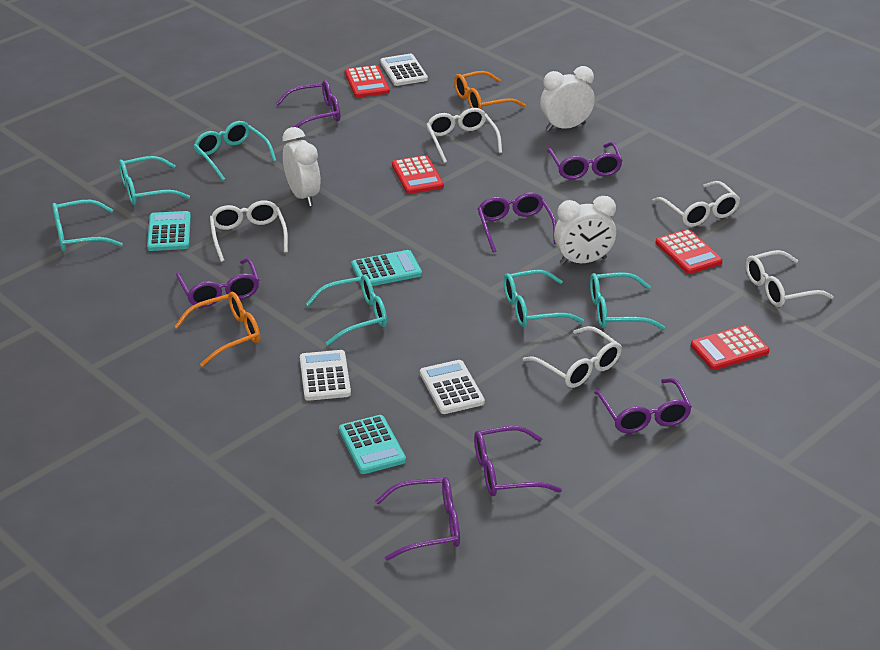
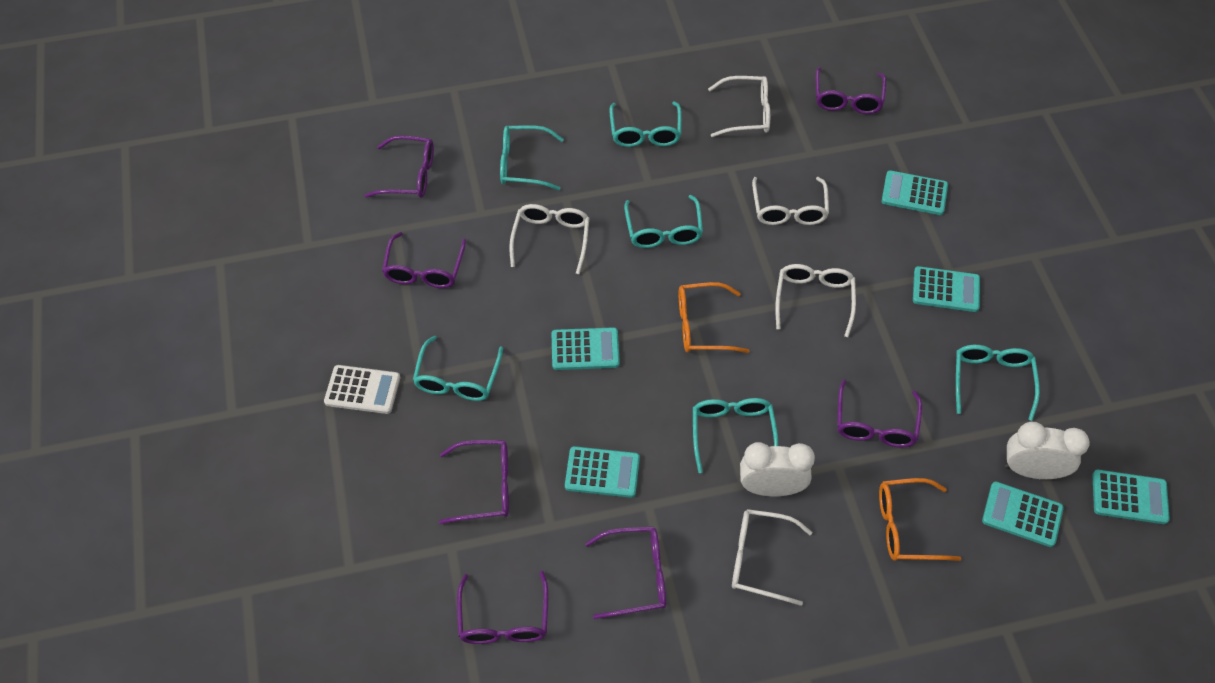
red calculator: 4 -> 0
turquoise calculator: 3 -> 6
white calculator: 3 -> 1
white clock: 3 -> 2

